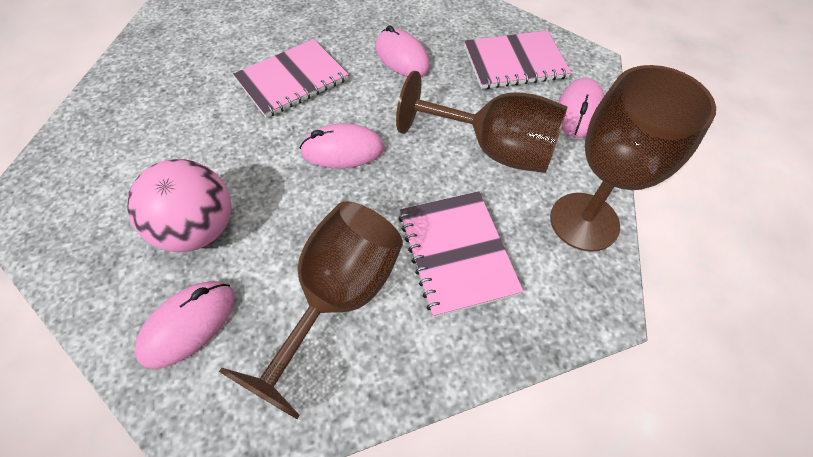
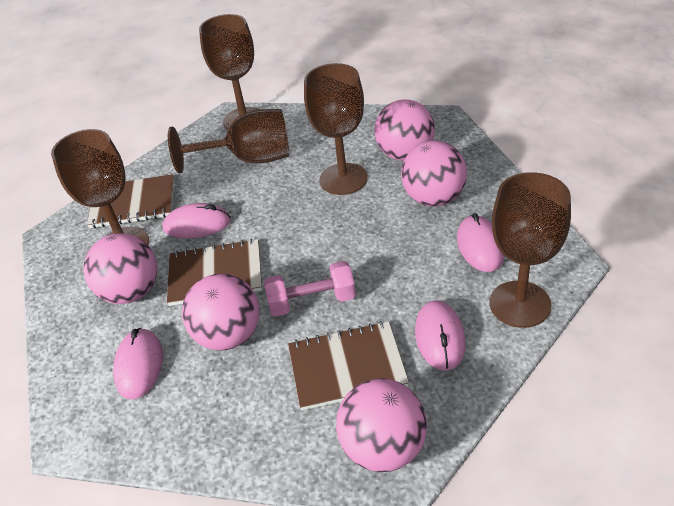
brown goblet: 3 -> 5
brown notebook: 0 -> 3
pink ball: 1 -> 5
pink dumbbell: 0 -> 1
pink notebook: 3 -> 0

